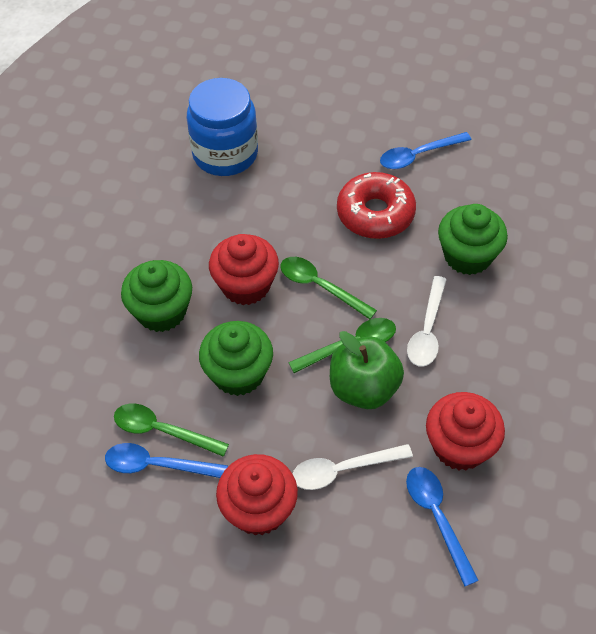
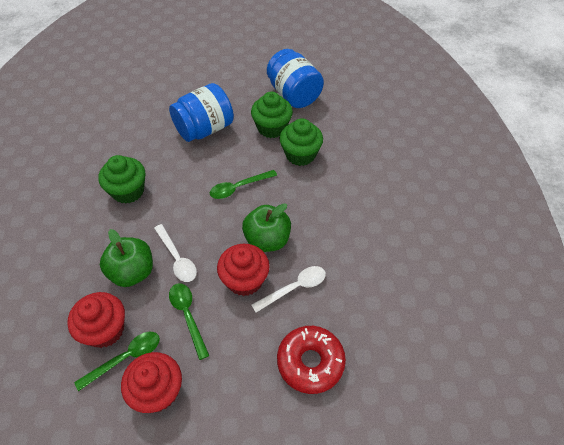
blue jar: 1 -> 2
blue spoon: 3 -> 0
green apple: 1 -> 2

